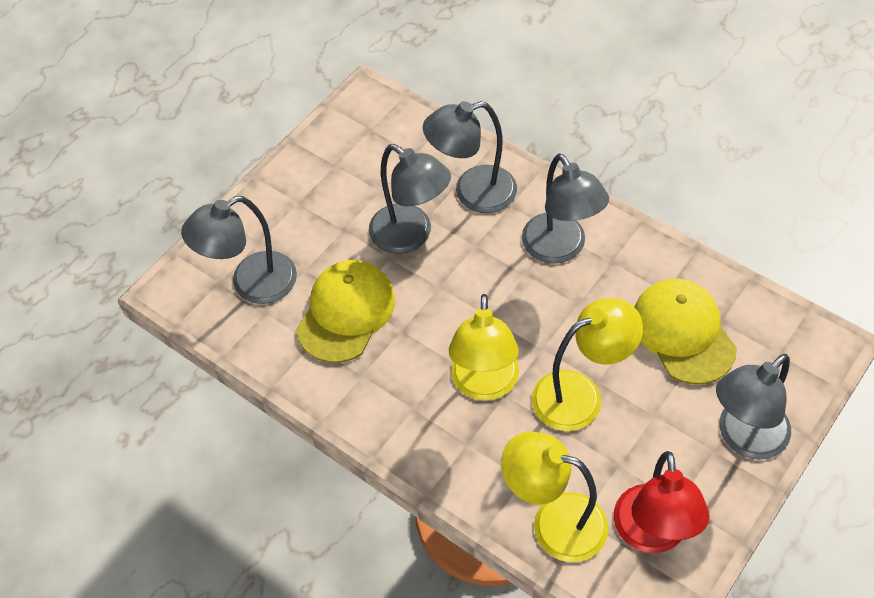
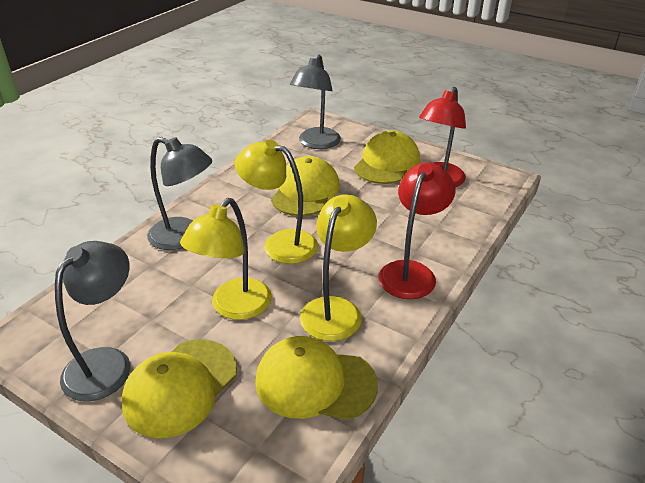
grey lamp: 5 -> 3
red lamp: 1 -> 2
yellow cap: 2 -> 4

